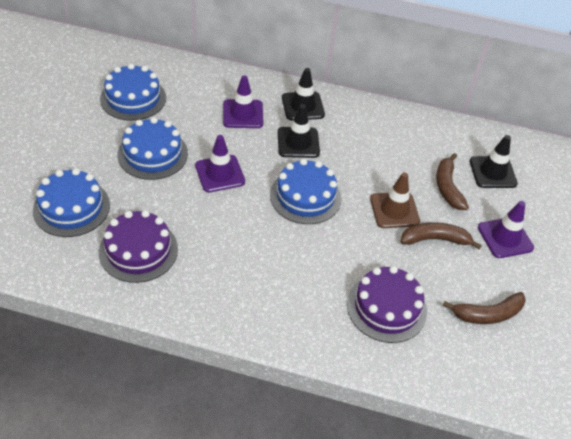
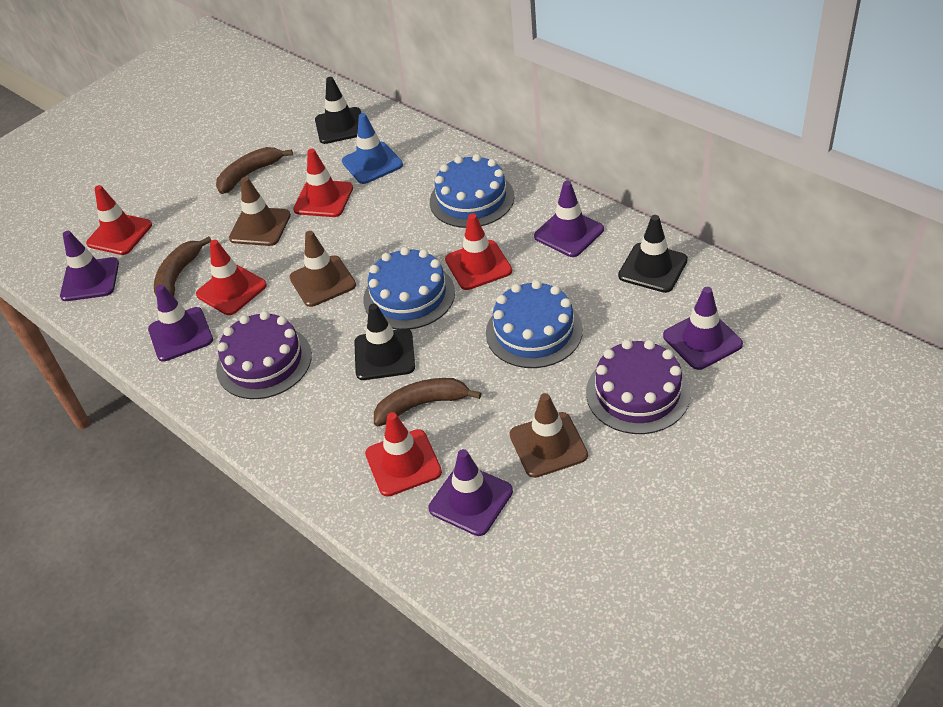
blue cake: 4 -> 3
blue traffic cone: 0 -> 1
brown traffic cone: 1 -> 3
purple traffic cone: 3 -> 5
red traffic cone: 0 -> 5

